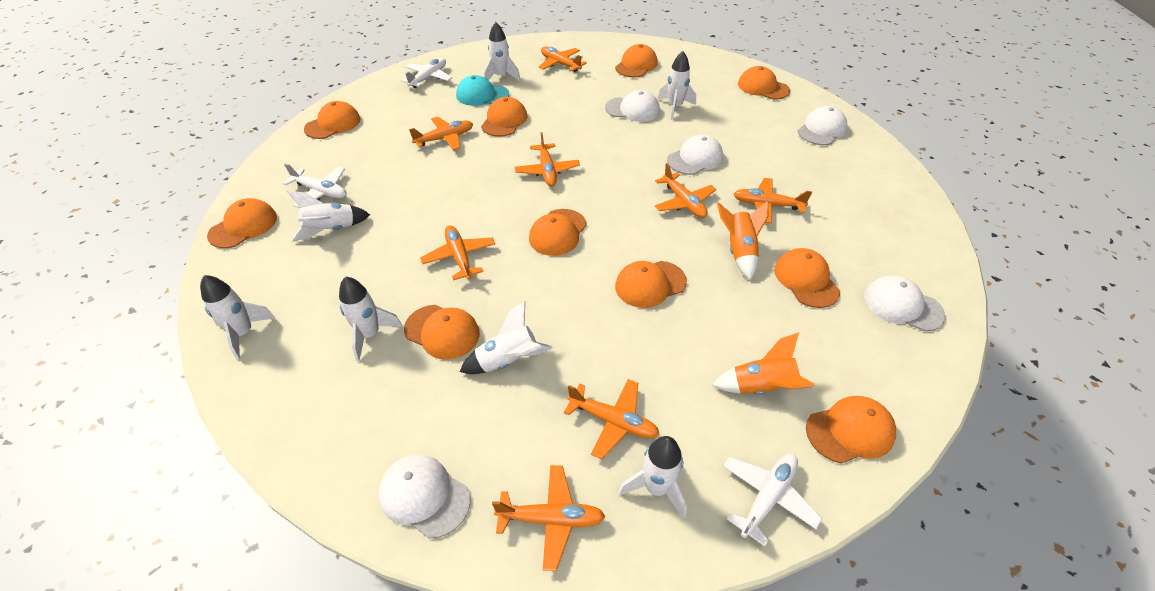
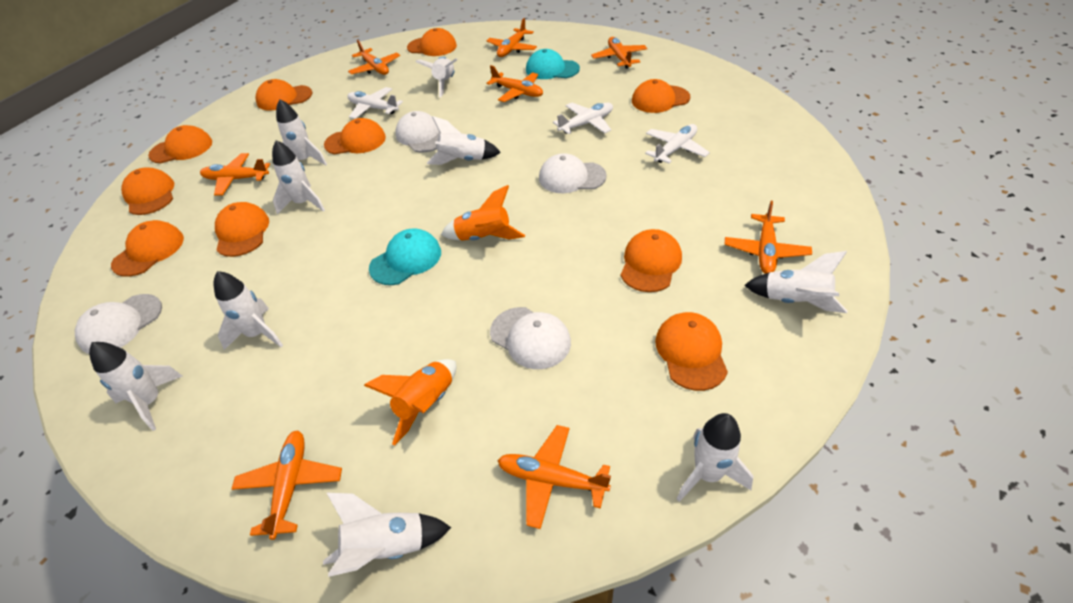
turquoise cap: 1 -> 2
white cap: 5 -> 4
white rocket: 7 -> 9

